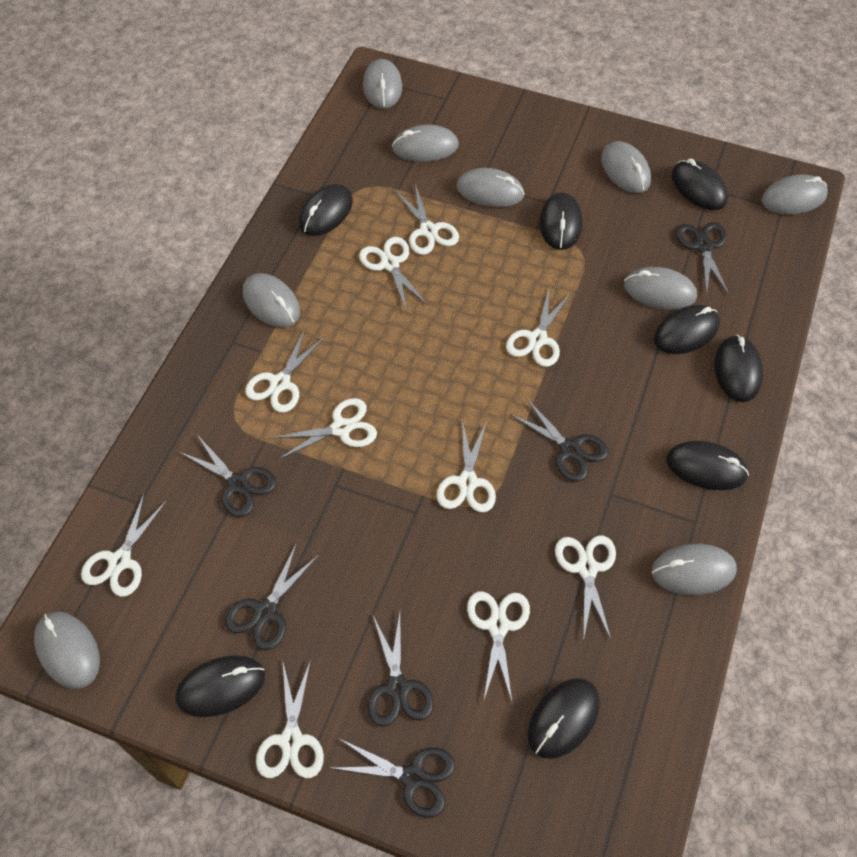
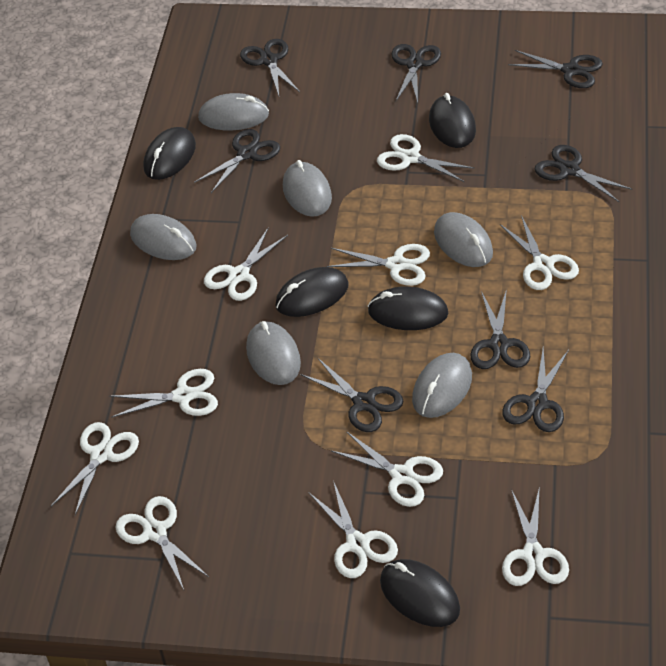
black mouse: 8 -> 5
black scissors: 6 -> 8
grey mouse: 9 -> 6

